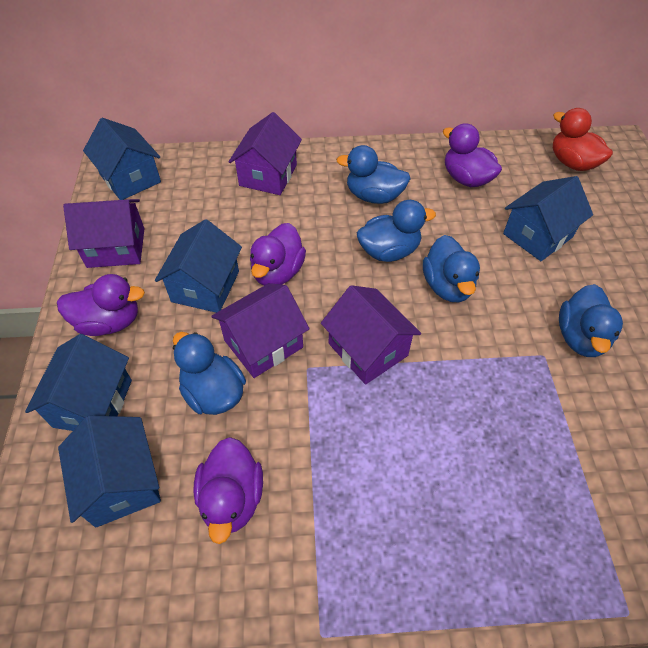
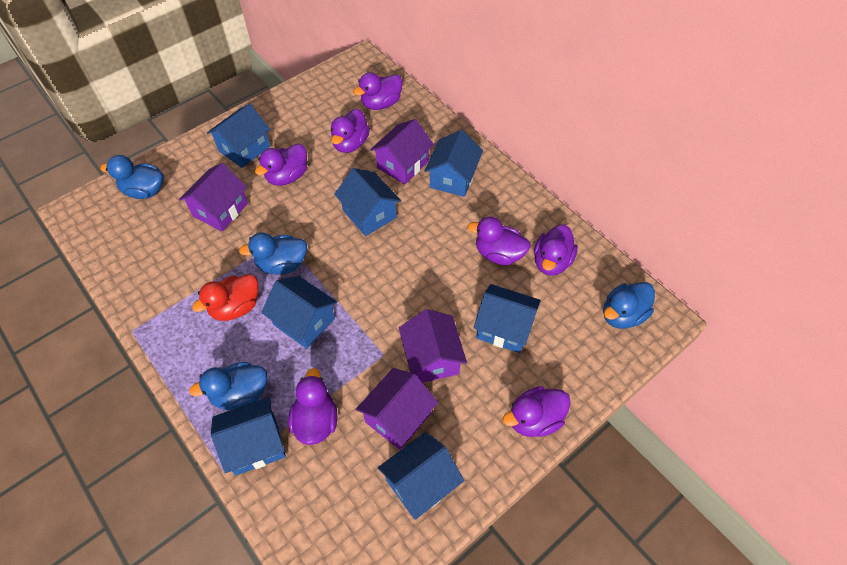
blue duck: 5 -> 4
blue house: 5 -> 7
purple duck: 4 -> 7

